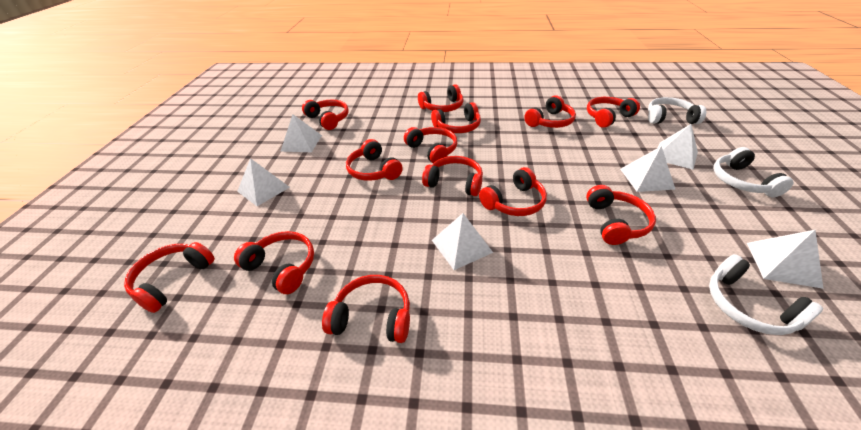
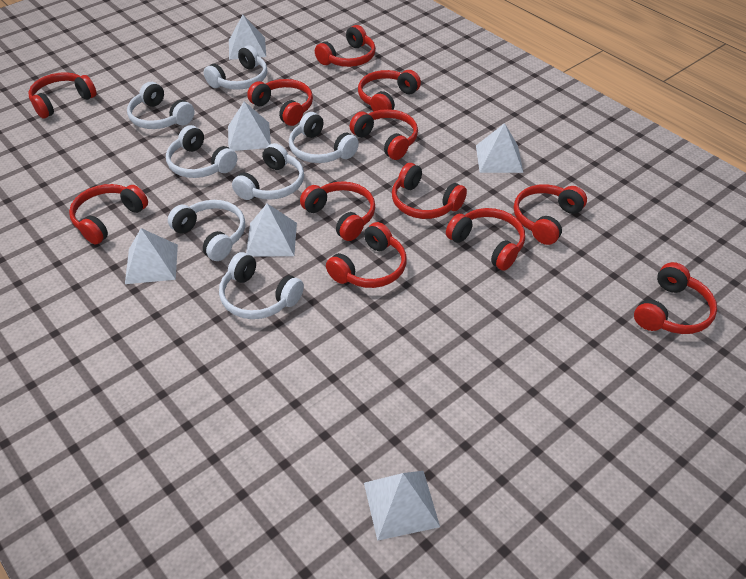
red headphones: 13 -> 12
white headphones: 3 -> 7

